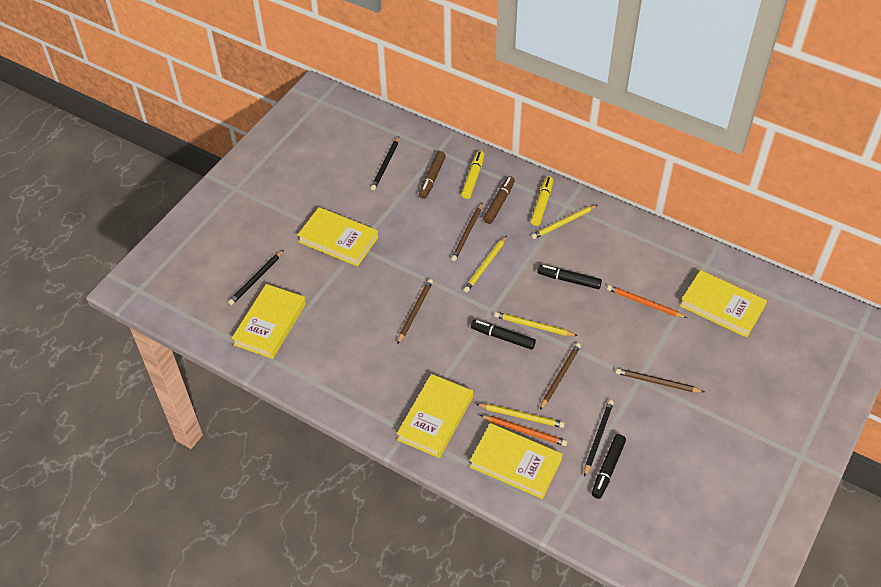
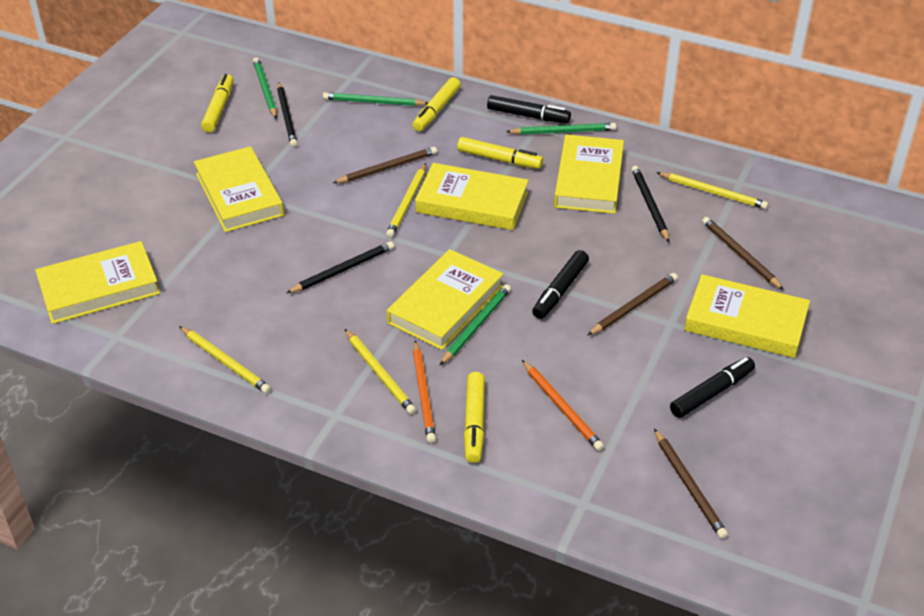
brown marker: 2 -> 0
green pencil: 0 -> 4
yellow book: 5 -> 6
yellow marker: 2 -> 4

